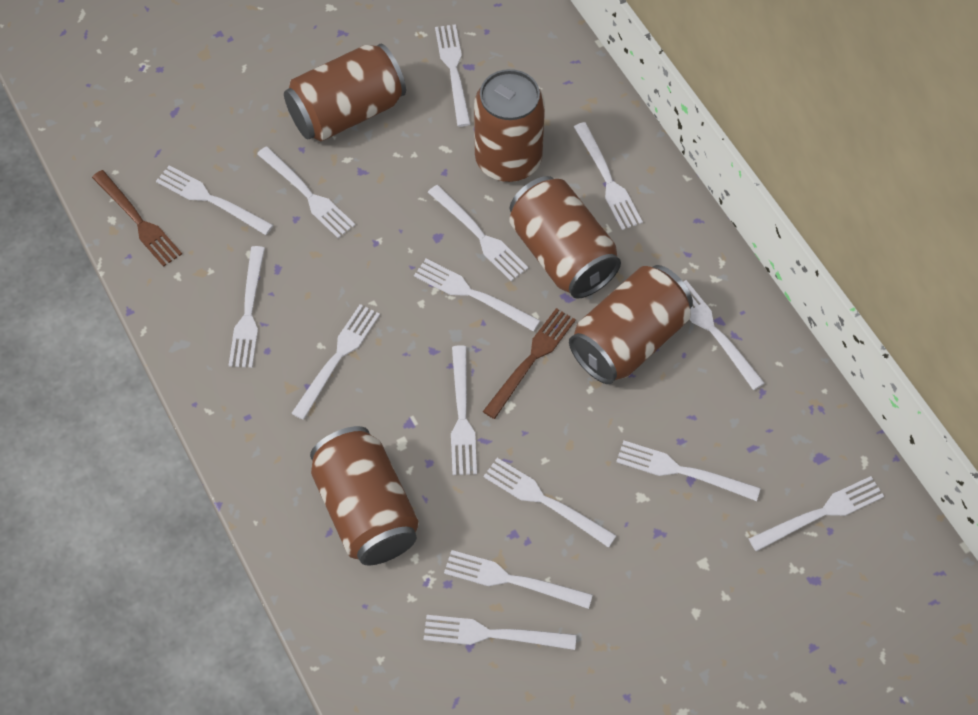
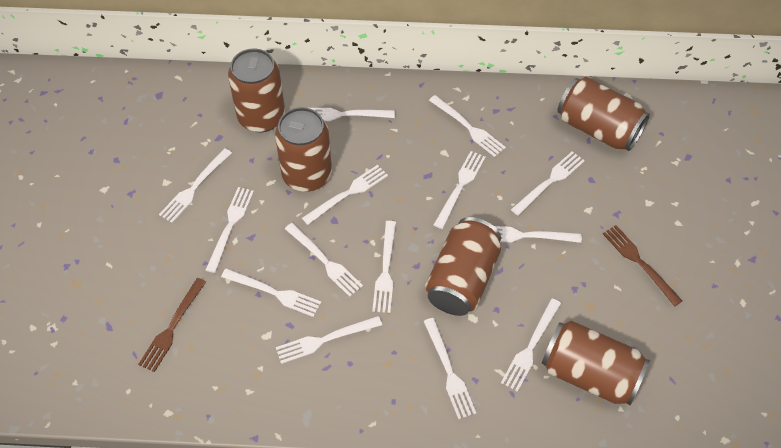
white fork: 15 -> 14

